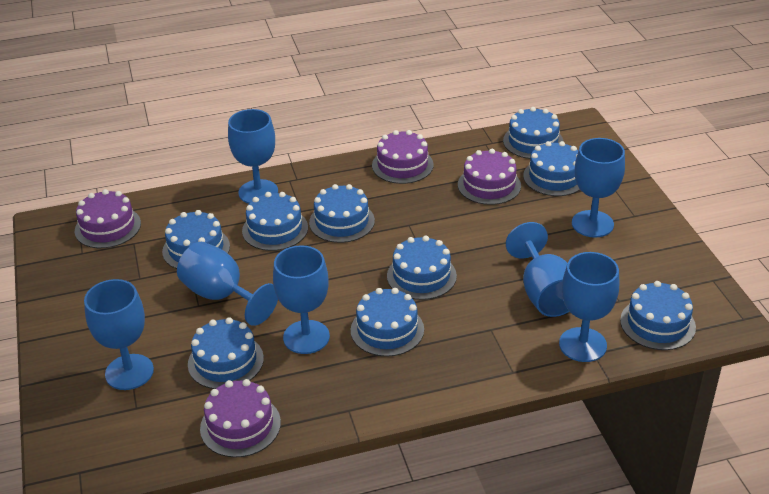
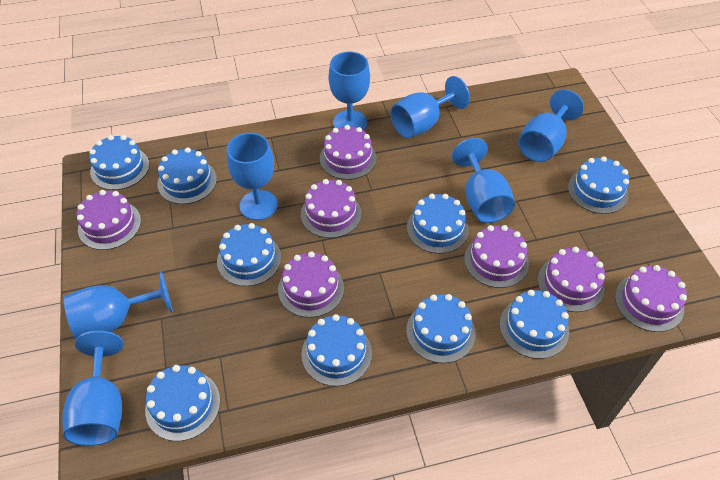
purple cake: 4 -> 7

